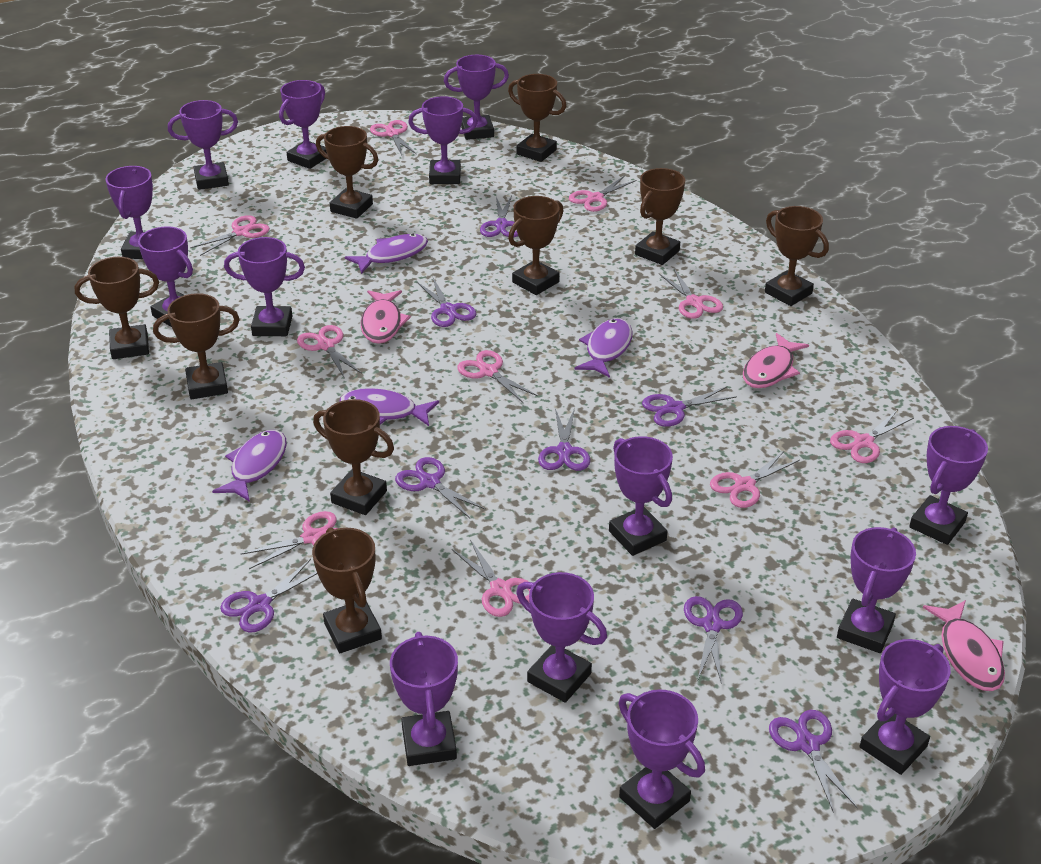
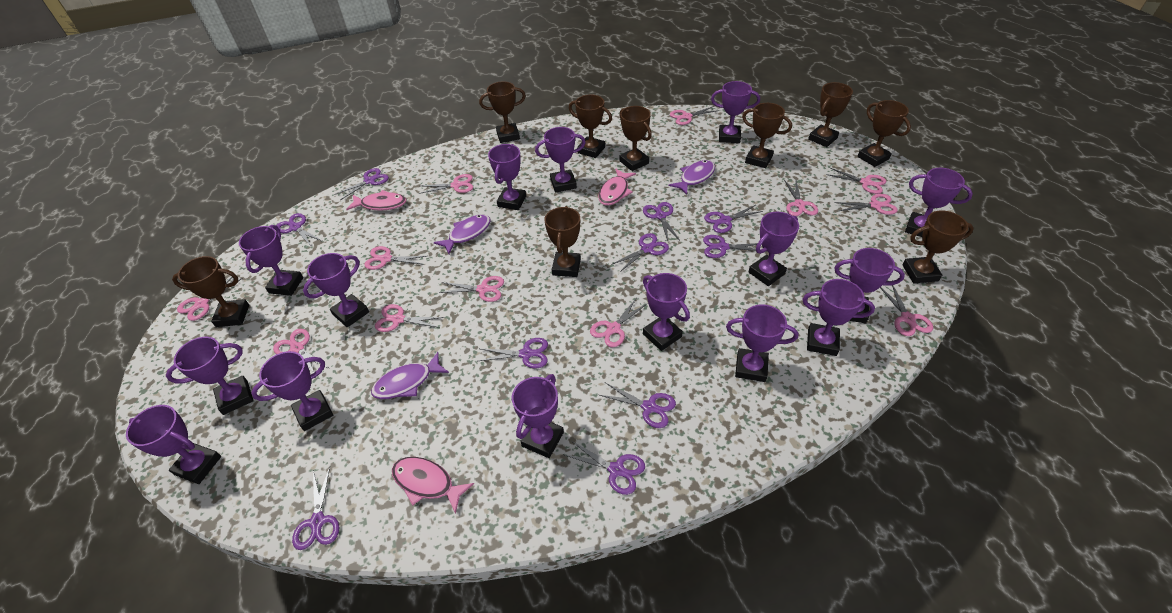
pink scissors: 10 -> 12
purple fish: 4 -> 3
purple scissors: 8 -> 10
purple trophy: 14 -> 15

